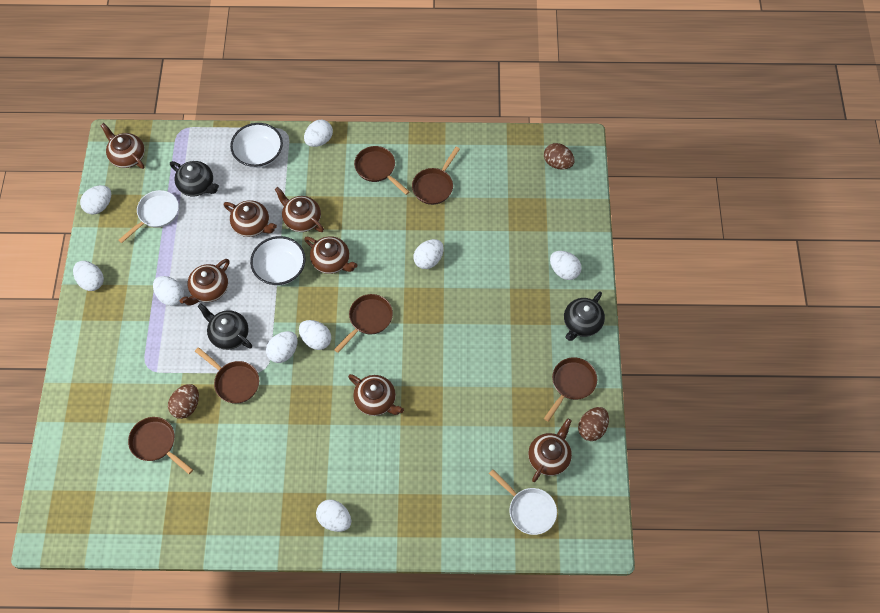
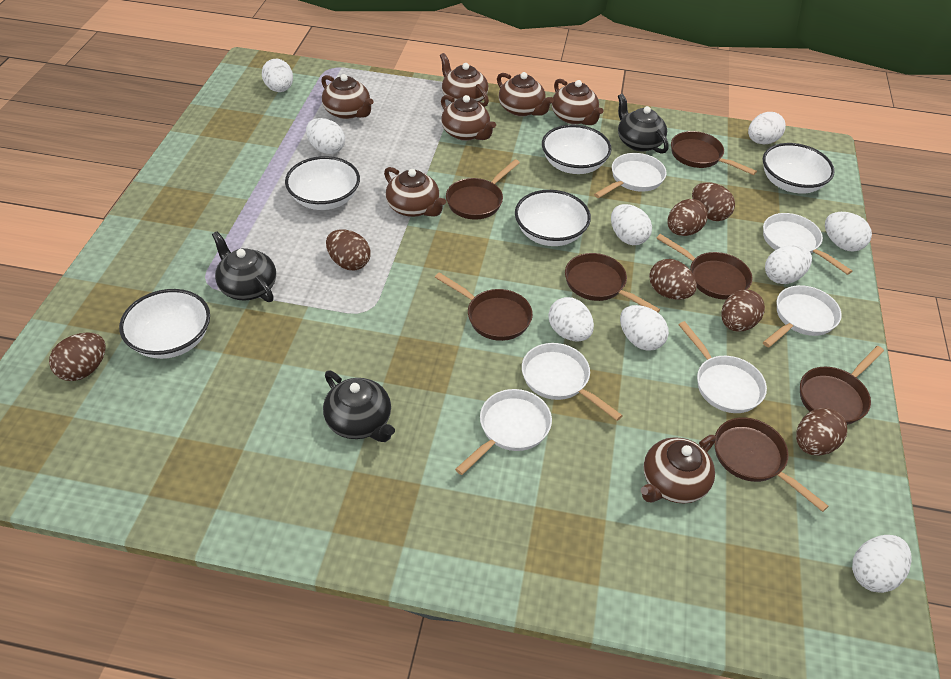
brown egg: 3 -> 7
brown pan: 6 -> 7
white bowl: 2 -> 5
white pan: 2 -> 6

